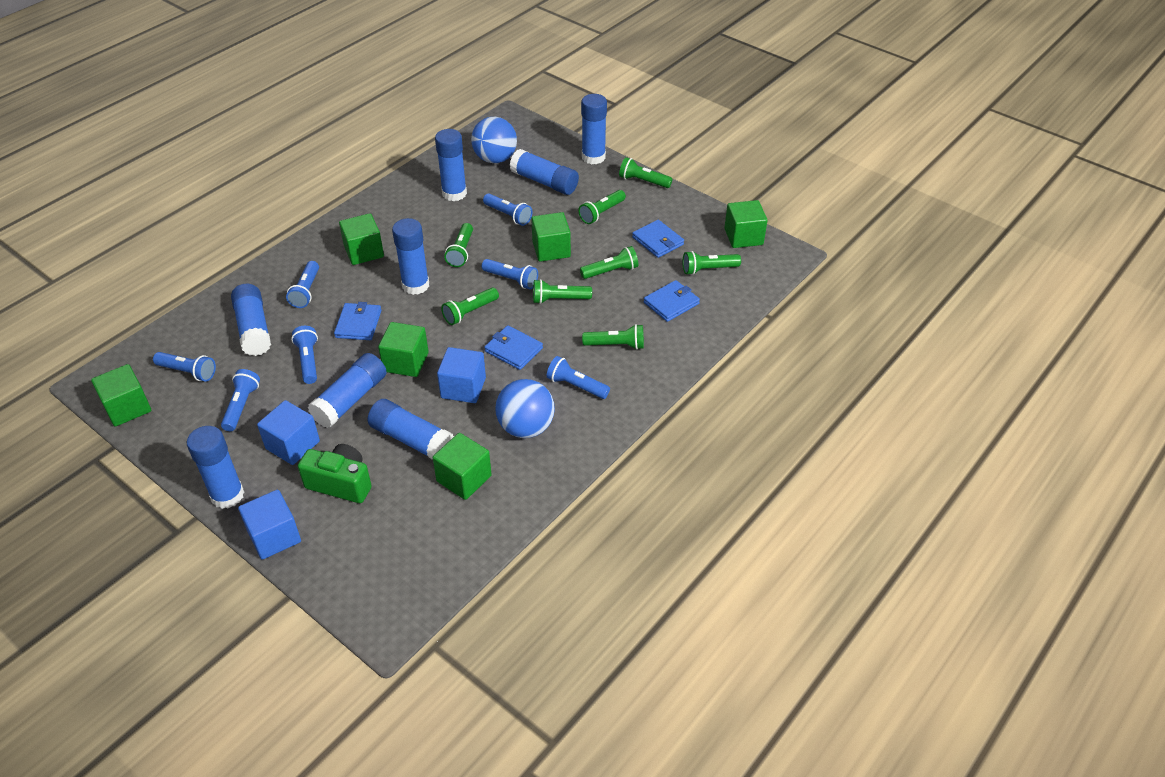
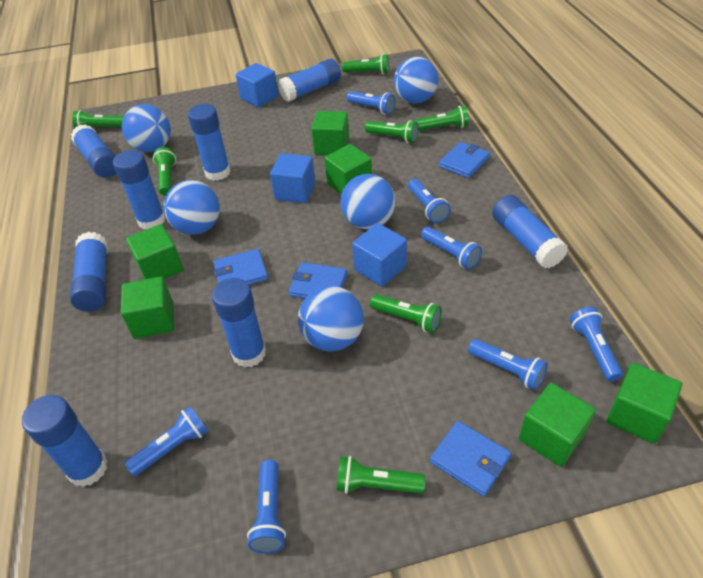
blue ball: 2 -> 5
green camera: 1 -> 0
green flashlight: 8 -> 7

